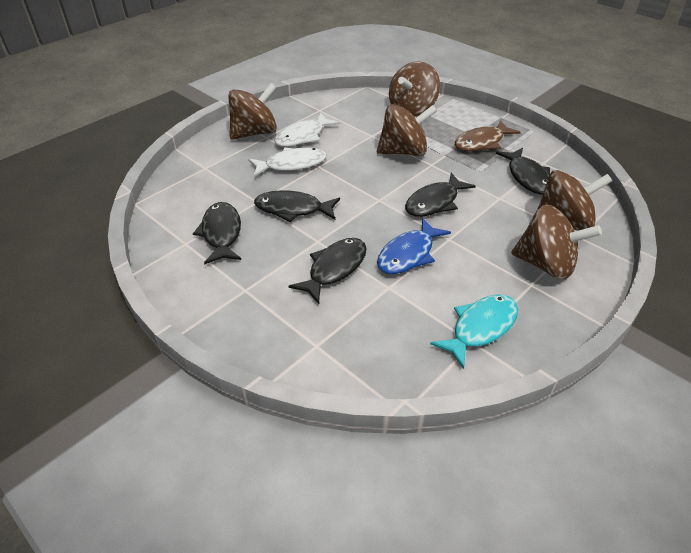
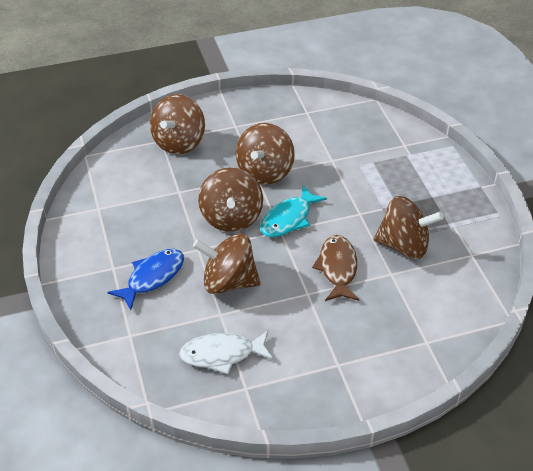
black fish: 5 -> 0
white fish: 2 -> 1

